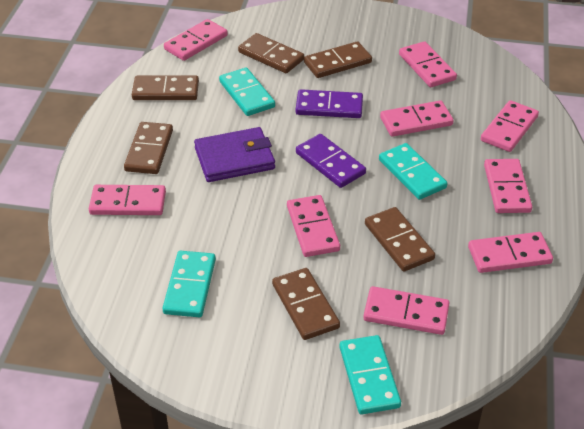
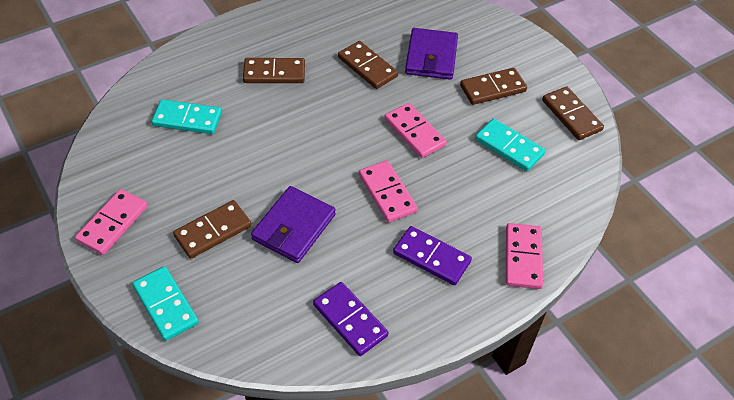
brown domino: 6 -> 5
pink domino: 9 -> 4
purple wallet: 1 -> 2
turquoise domino: 4 -> 3

